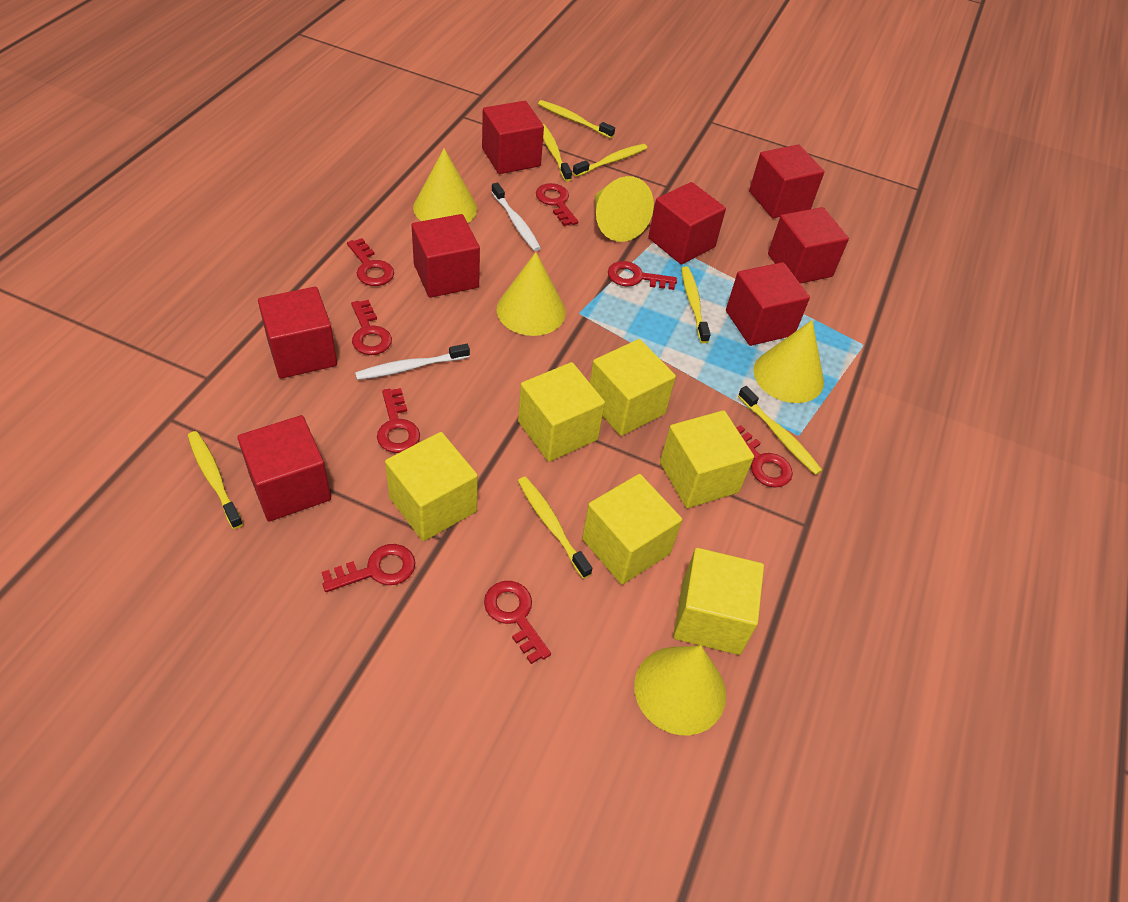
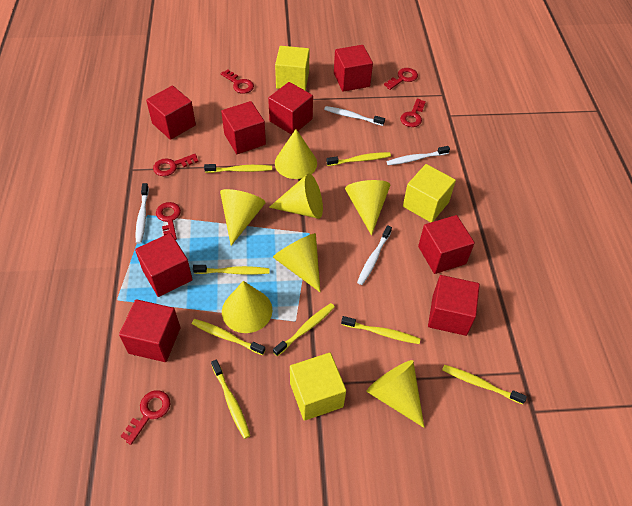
red key: 8 -> 6
white toothbrush: 2 -> 4
yellow cone: 5 -> 7
yellow cube: 6 -> 3
yellow toothbrush: 7 -> 8

